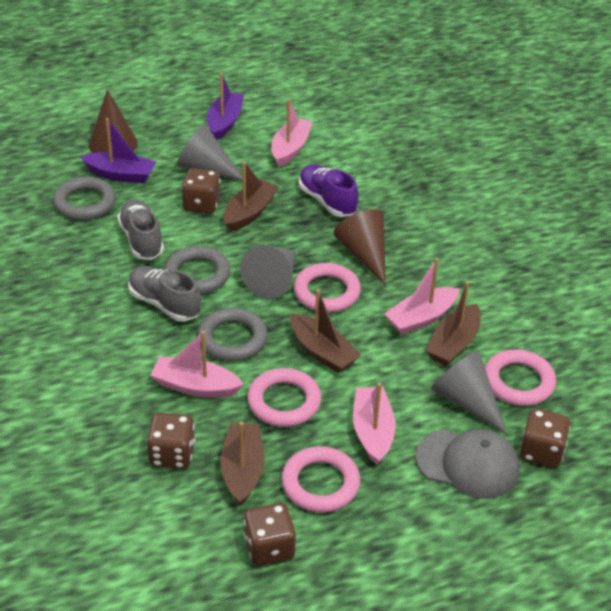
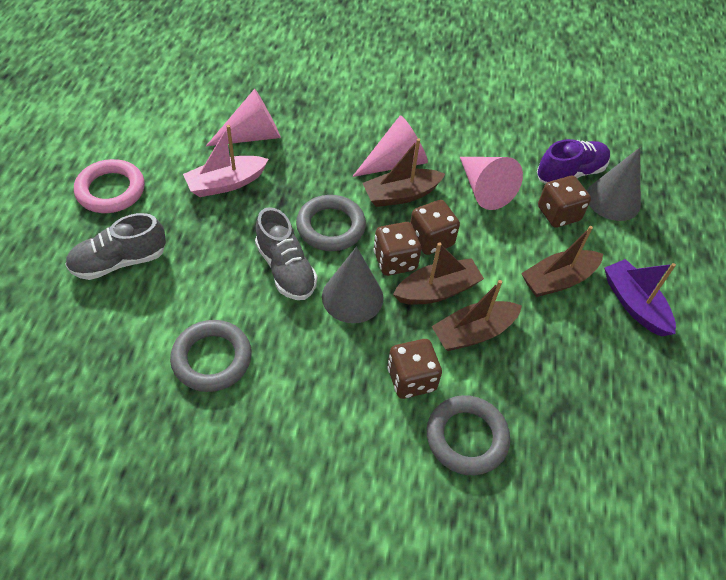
brown cone: 2 -> 0
grey cap: 1 -> 0
grey cone: 3 -> 2
pink boat: 4 -> 1
pink cone: 0 -> 3
pink ring: 4 -> 1
purple boat: 2 -> 1

